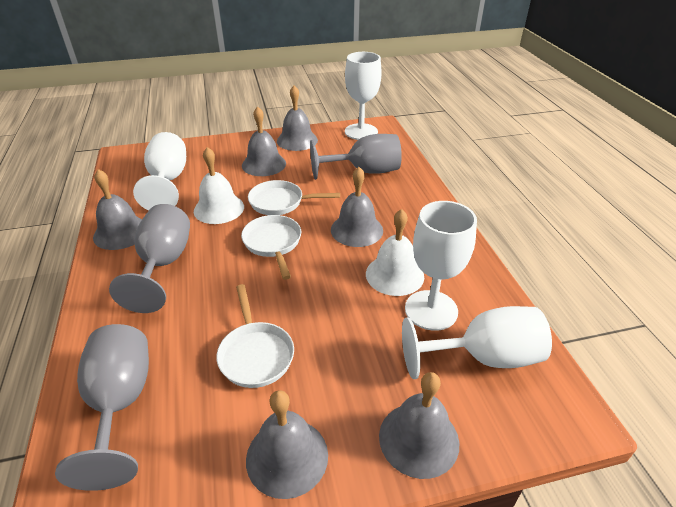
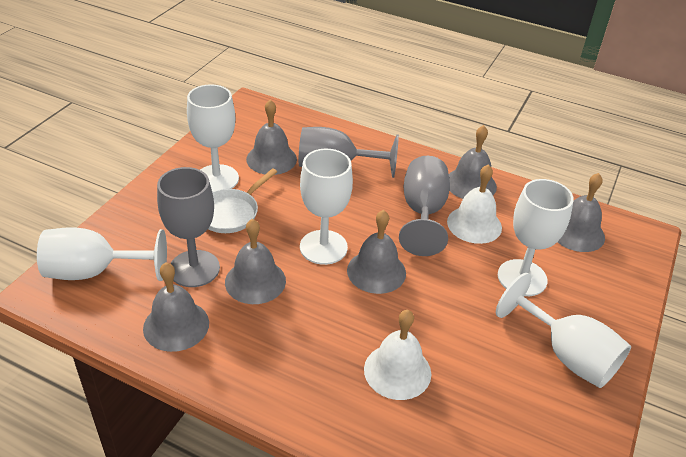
white goblet: 4 -> 5
white pan: 3 -> 1

